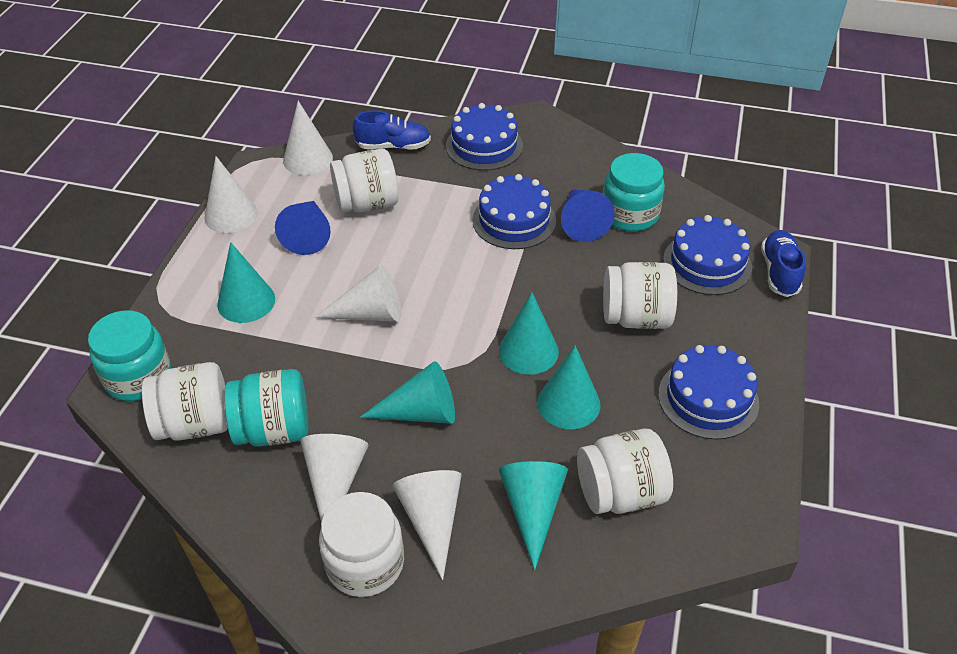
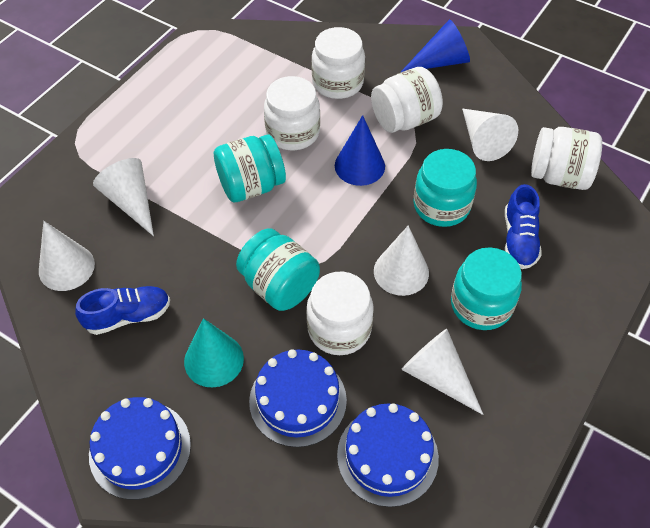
blue cake: 4 -> 3
turquoise cone: 5 -> 1
turquoise jar: 3 -> 4

